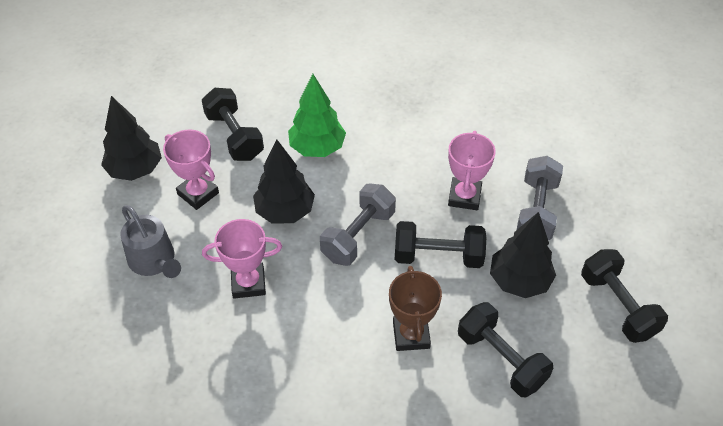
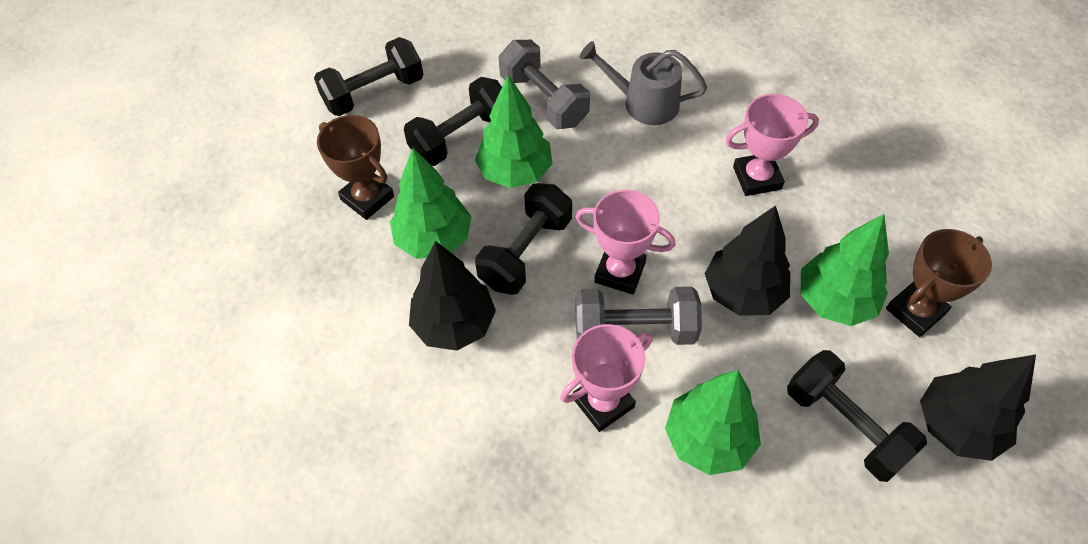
brown trophy: 1 -> 2
green tree: 1 -> 4

